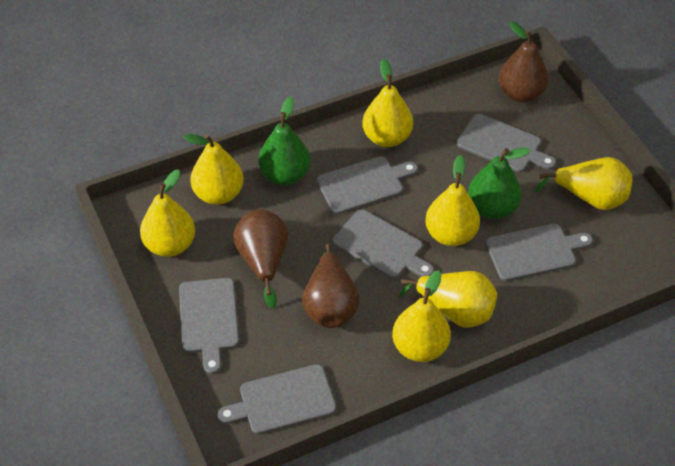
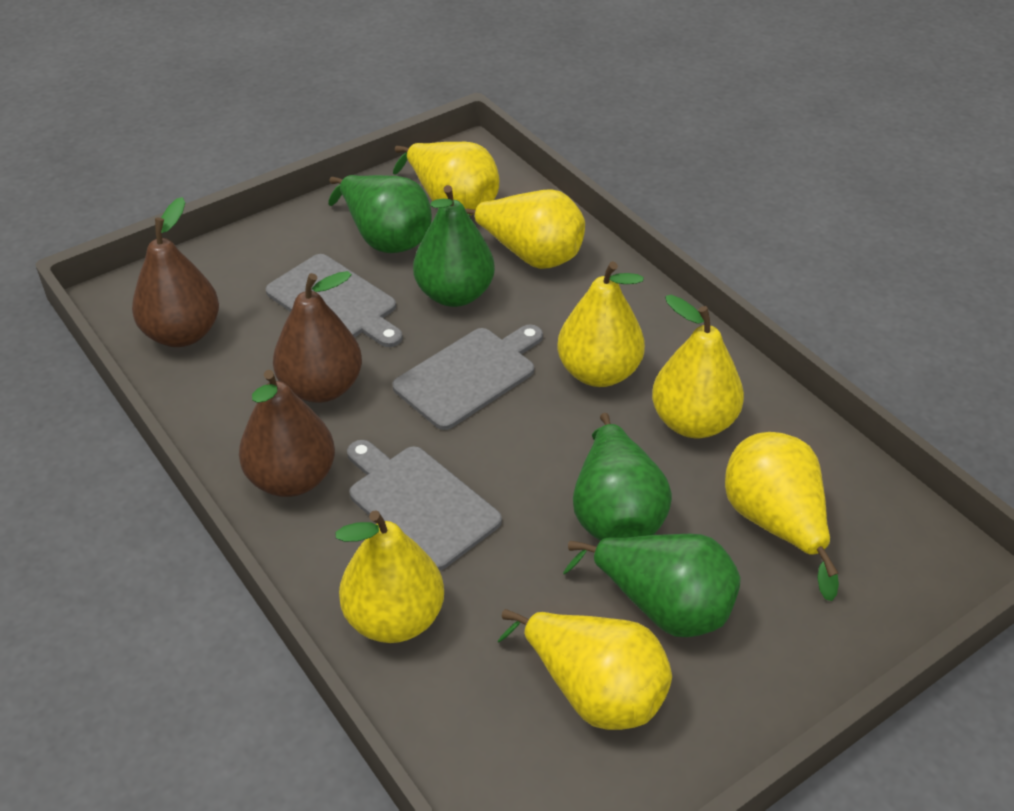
green pear: 2 -> 4
grey cutting board: 6 -> 3

